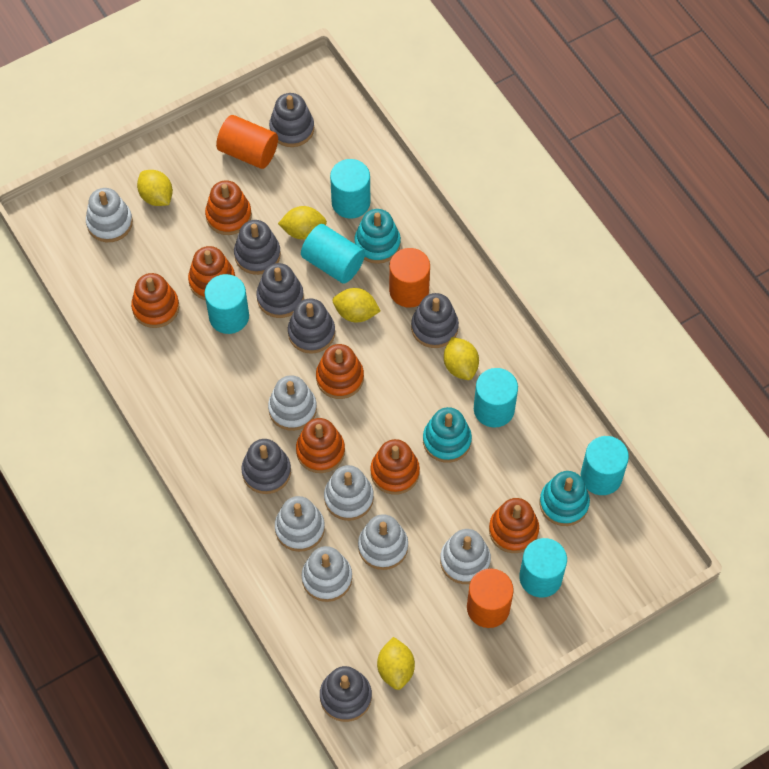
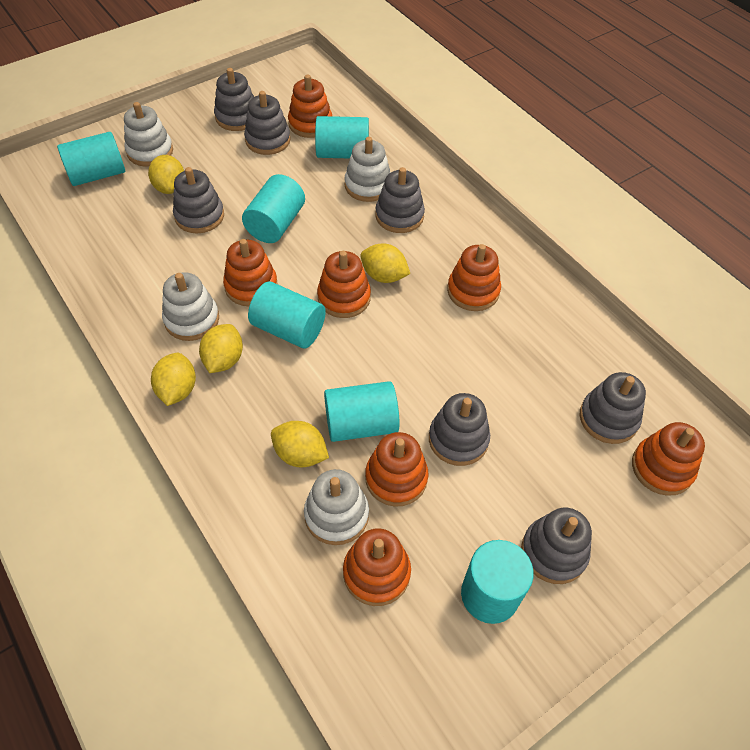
orange cylinder: 3 -> 0
turquoise stacking toy: 3 -> 0
white stacking toy: 7 -> 4

